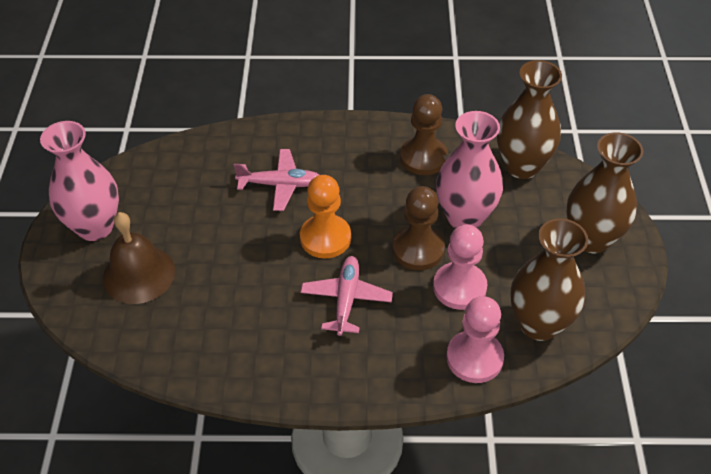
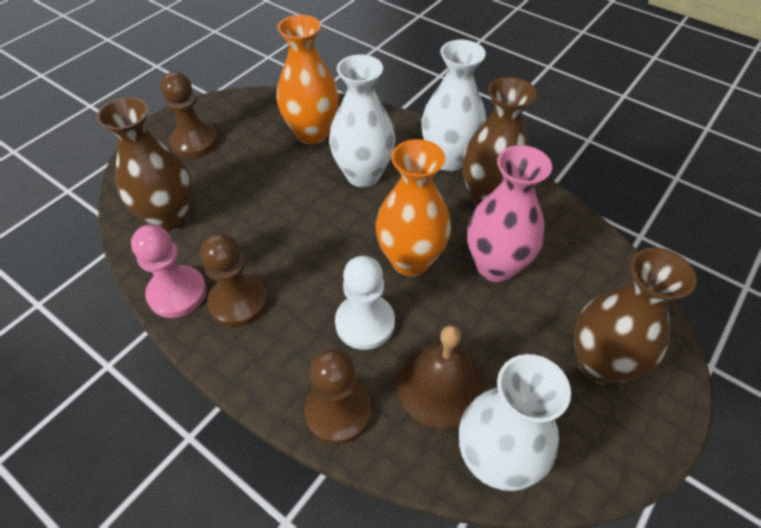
brown pawn: 2 -> 3
orange pawn: 1 -> 0
orange vase: 0 -> 2
pink pawn: 2 -> 1
pink plane: 2 -> 0
pink vase: 2 -> 1
white pawn: 0 -> 1
white vase: 0 -> 3

